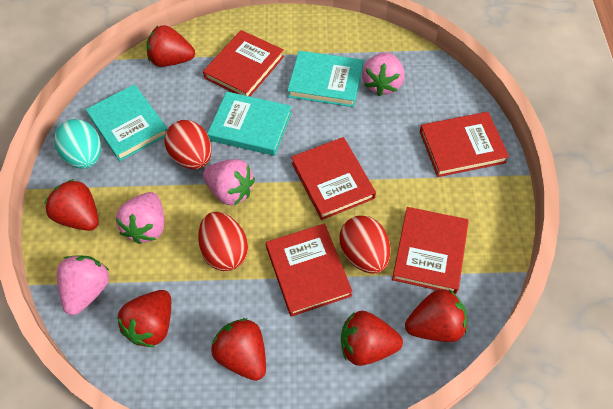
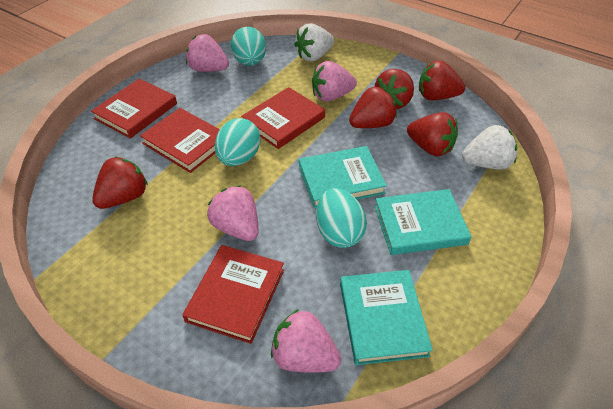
red book: 5 -> 4
red egg: 3 -> 0
red strawberry: 6 -> 5
turquoise egg: 1 -> 3
white strawberry: 0 -> 2

